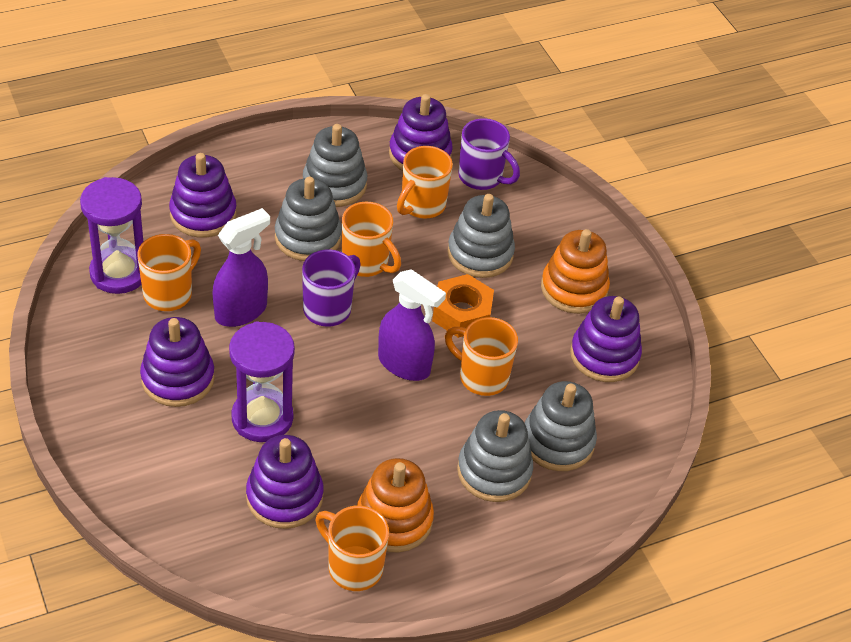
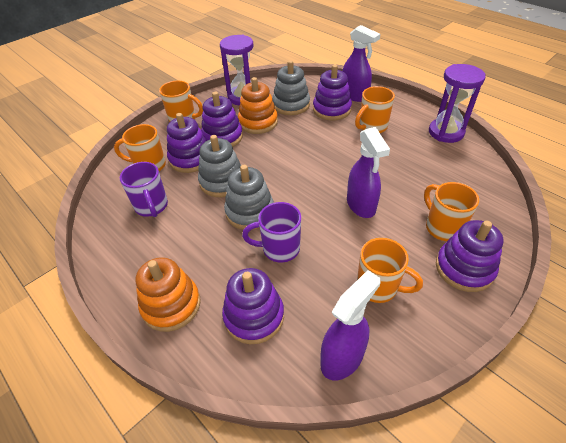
grey stacking toy: 5 -> 3
orange nut: 1 -> 0
purple spray bottle: 2 -> 3

